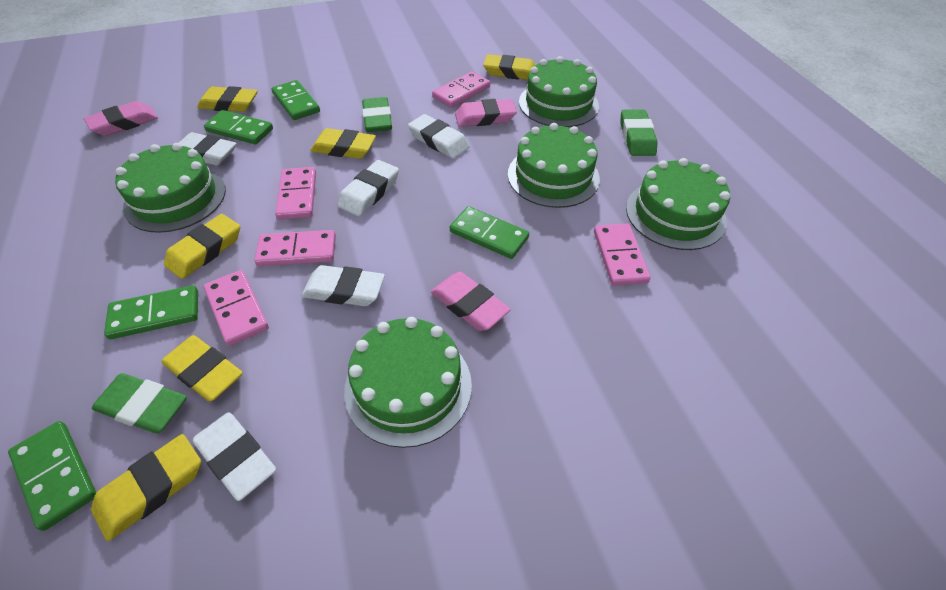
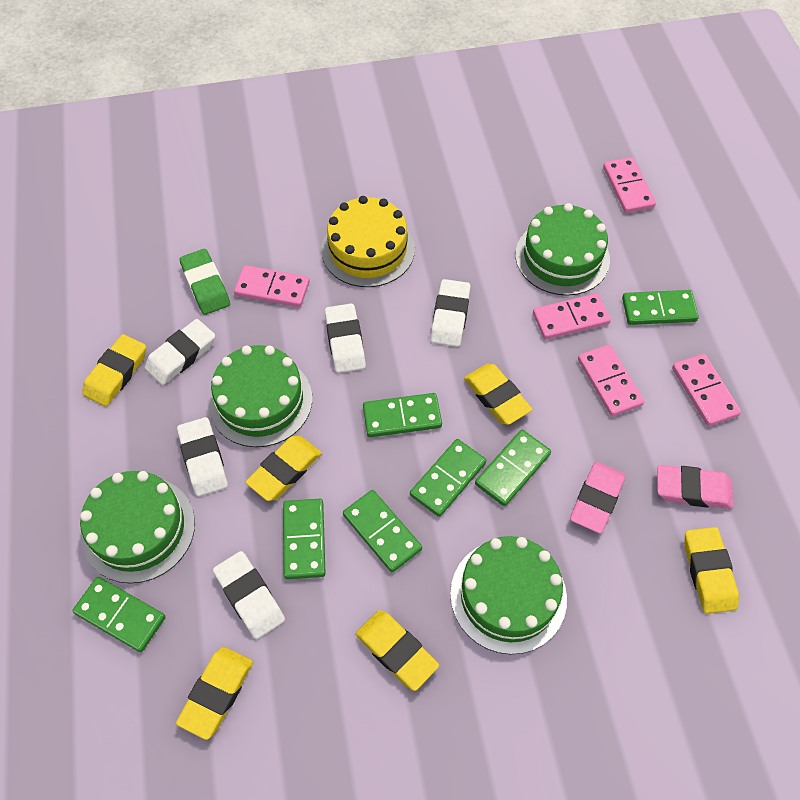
green cake: 5 -> 4
green domino: 5 -> 7
green eraser: 3 -> 1
pink eraser: 3 -> 2
yellow cake: 0 -> 1

